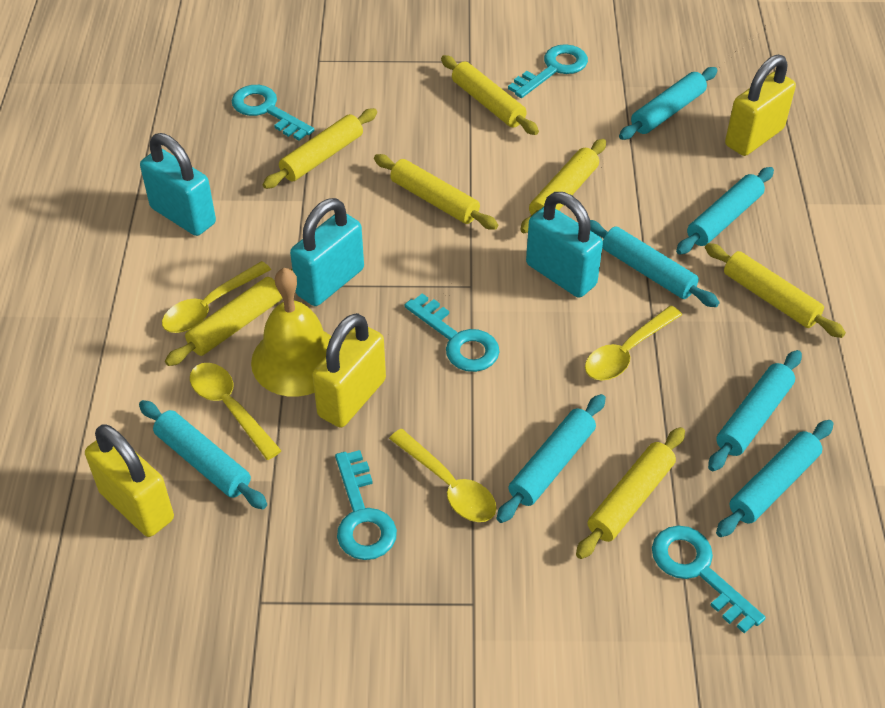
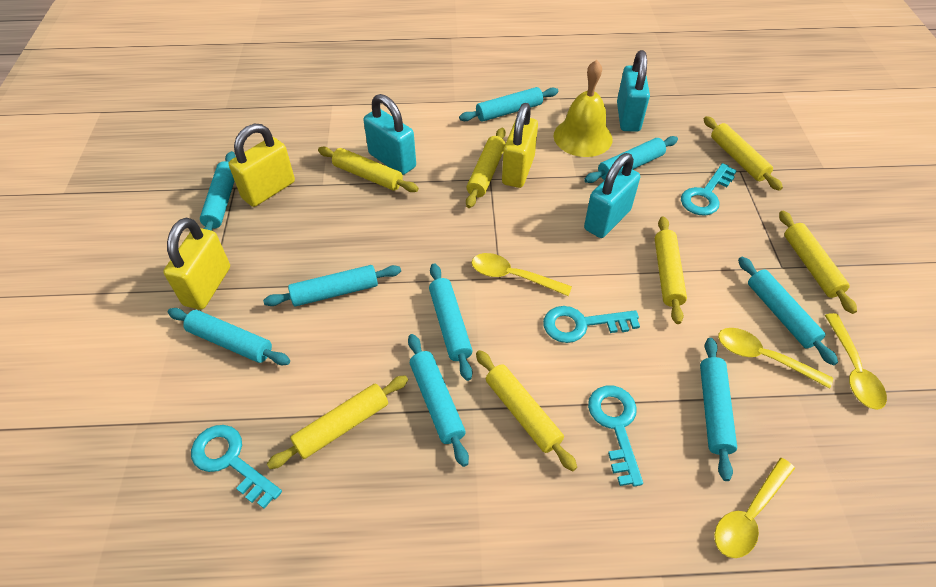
turquoise key: 5 -> 4
turquoise rolling pin: 7 -> 9

